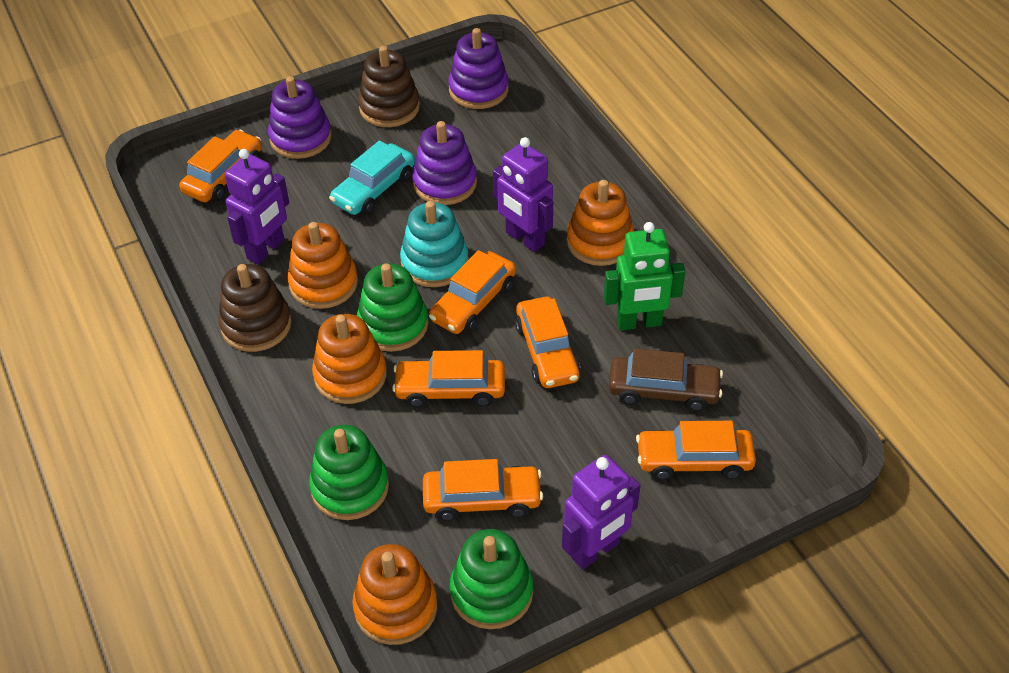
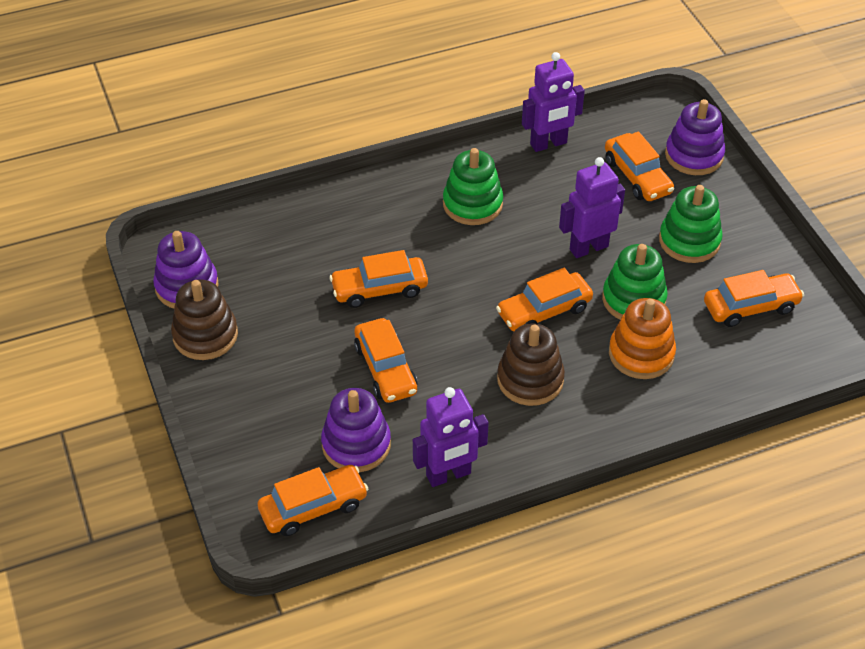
brown car: 1 -> 0
green robot: 1 -> 0
orange stacking toy: 4 -> 1
turquoise car: 1 -> 0
turquoise stacking toy: 1 -> 0

